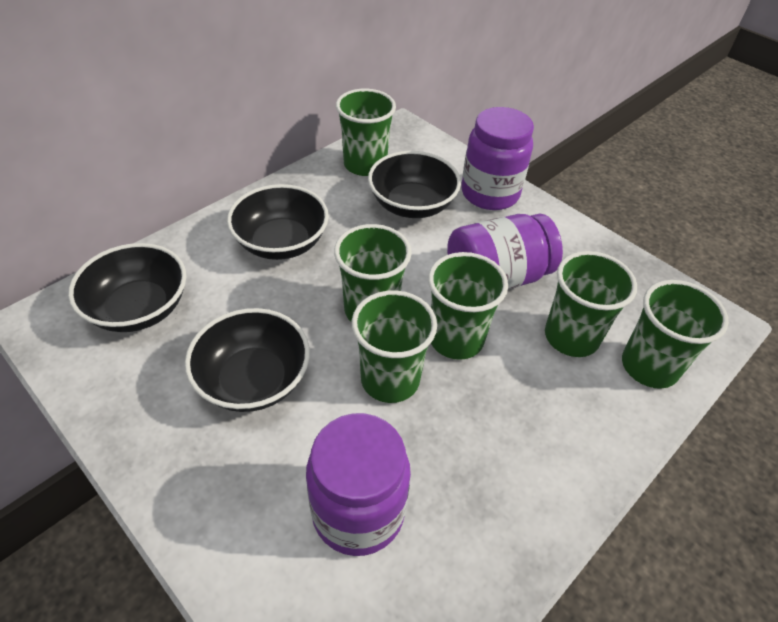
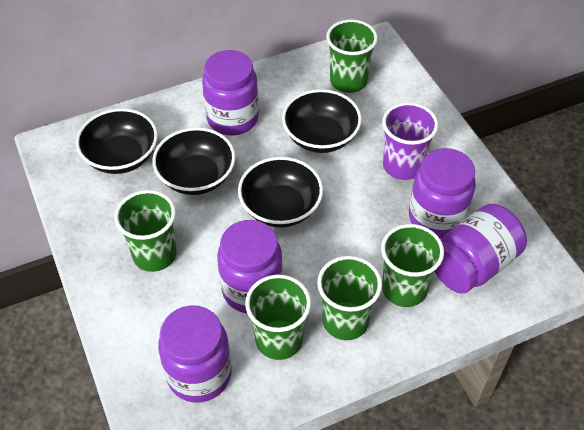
green cup: 6 -> 5
purple cup: 0 -> 1
purple jar: 3 -> 5

